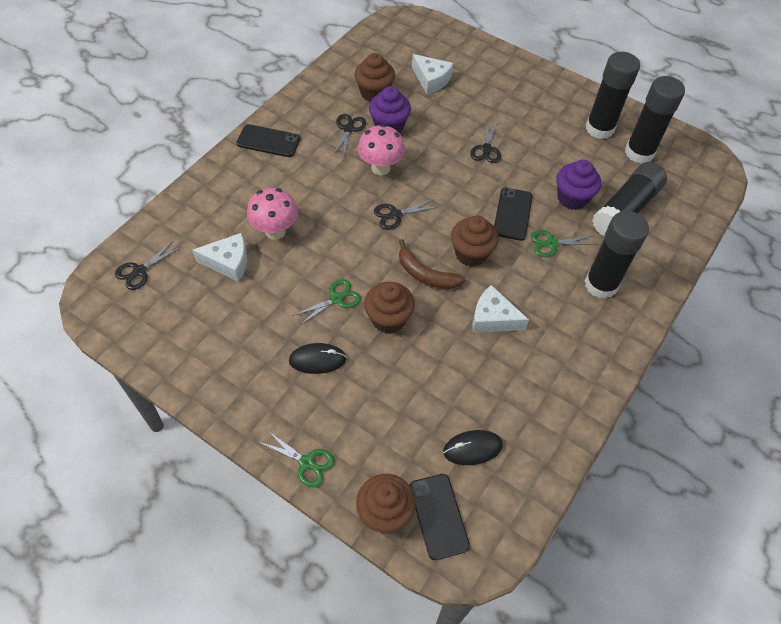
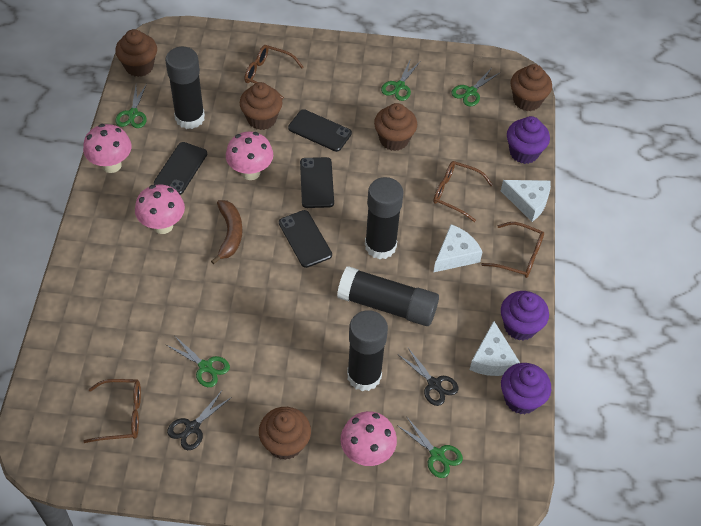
black mouse: 2 -> 0
black phone: 3 -> 4
black scissors: 4 -> 2
brown cupcake: 4 -> 5
brown glasses: 0 -> 4
green scissors: 3 -> 5
pink mushroom: 2 -> 4
purple cupcake: 2 -> 3

